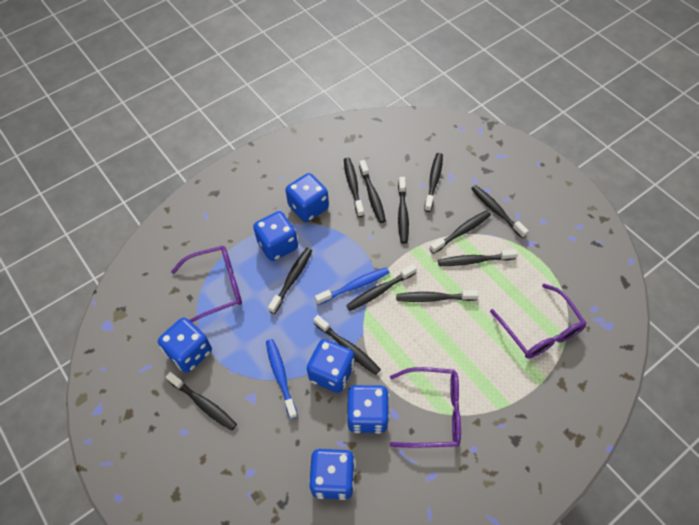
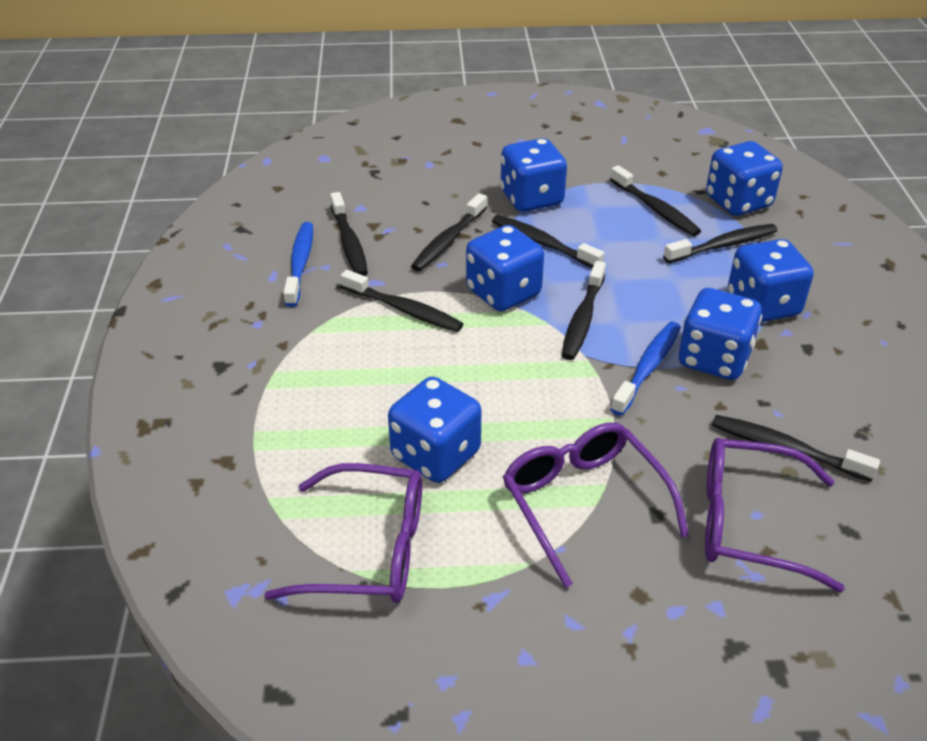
black toothbrush: 12 -> 8

